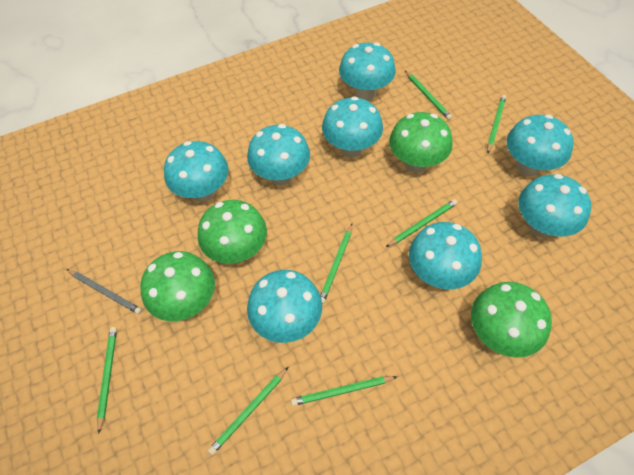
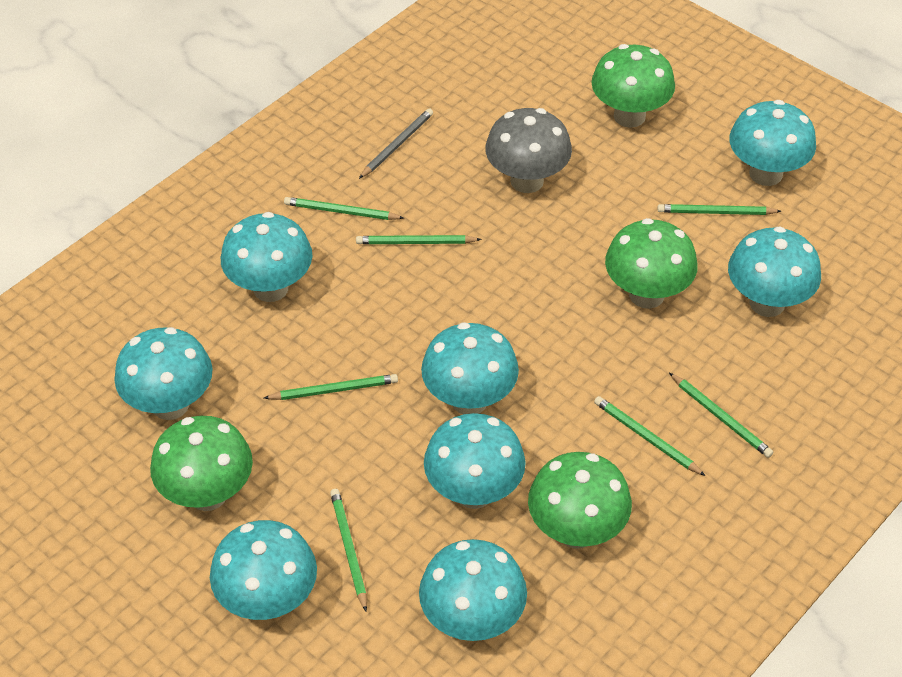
grey mushroom: 0 -> 1

